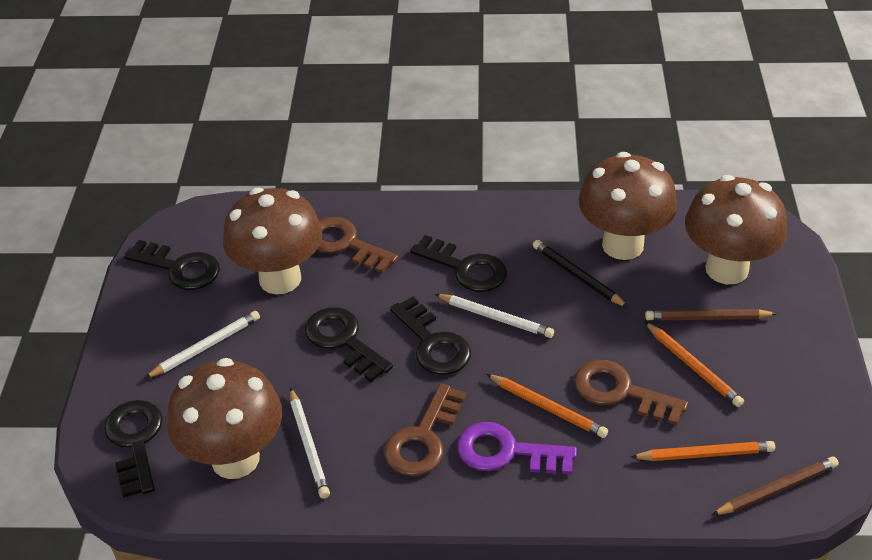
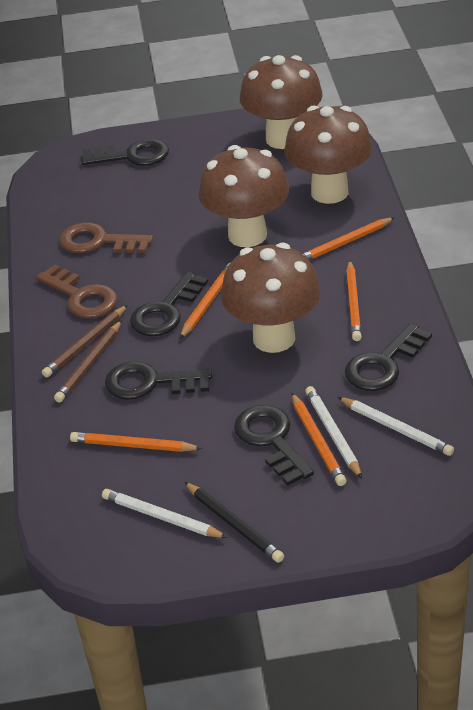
brown key: 3 -> 2
orange pencil: 3 -> 5
purple key: 1 -> 0

